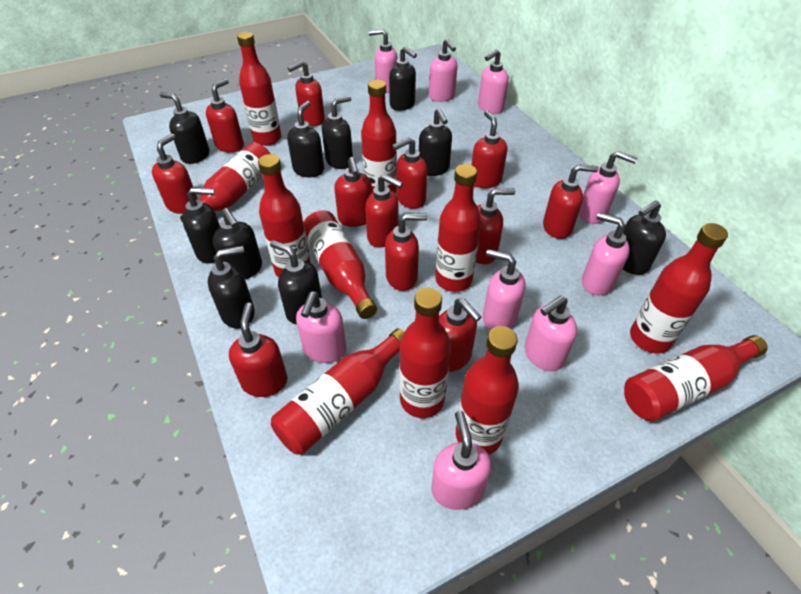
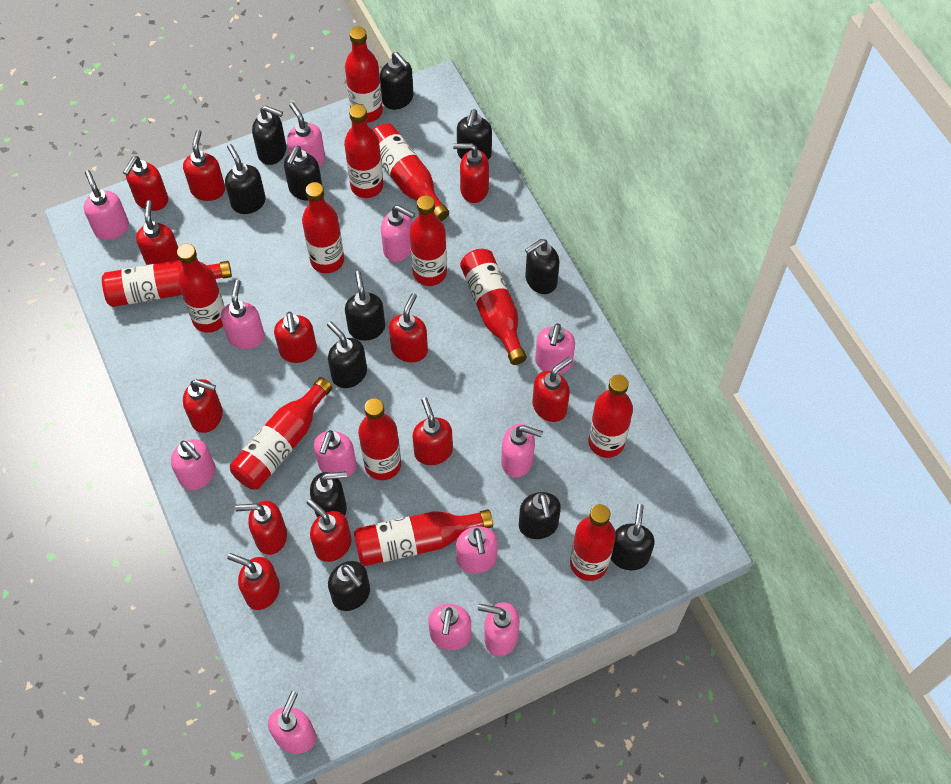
black soap dispenser: 10 -> 12
pink soap dispenser: 9 -> 12
red bottle: 11 -> 13

